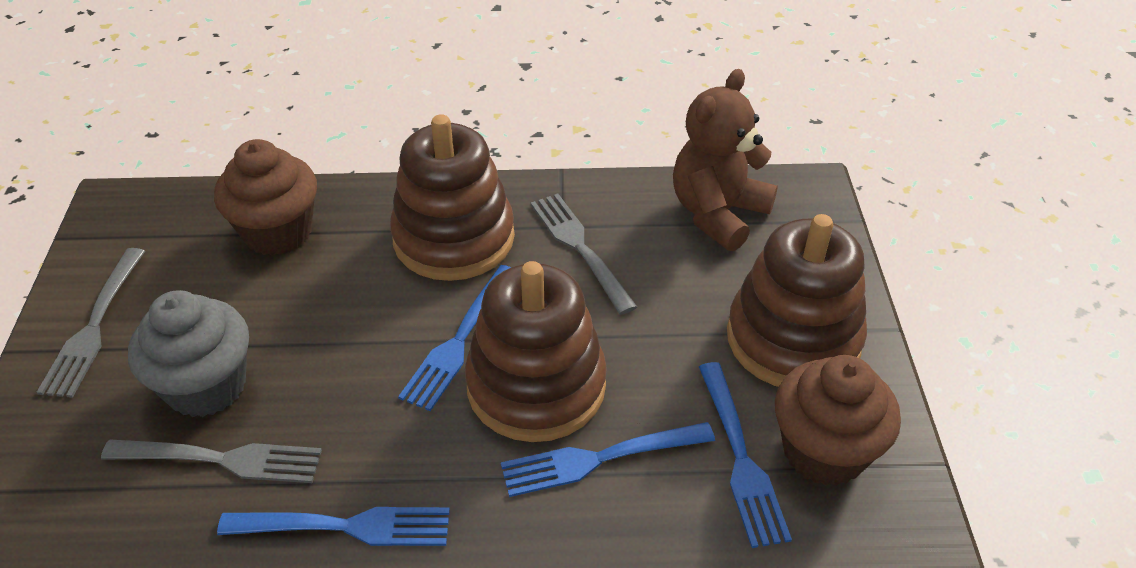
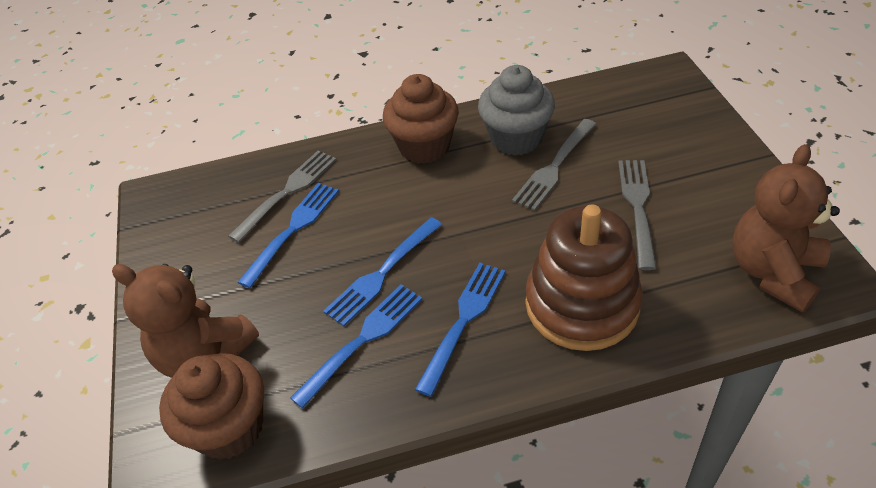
brown stacking toy: 3 -> 1
brown teddy bear: 1 -> 2

